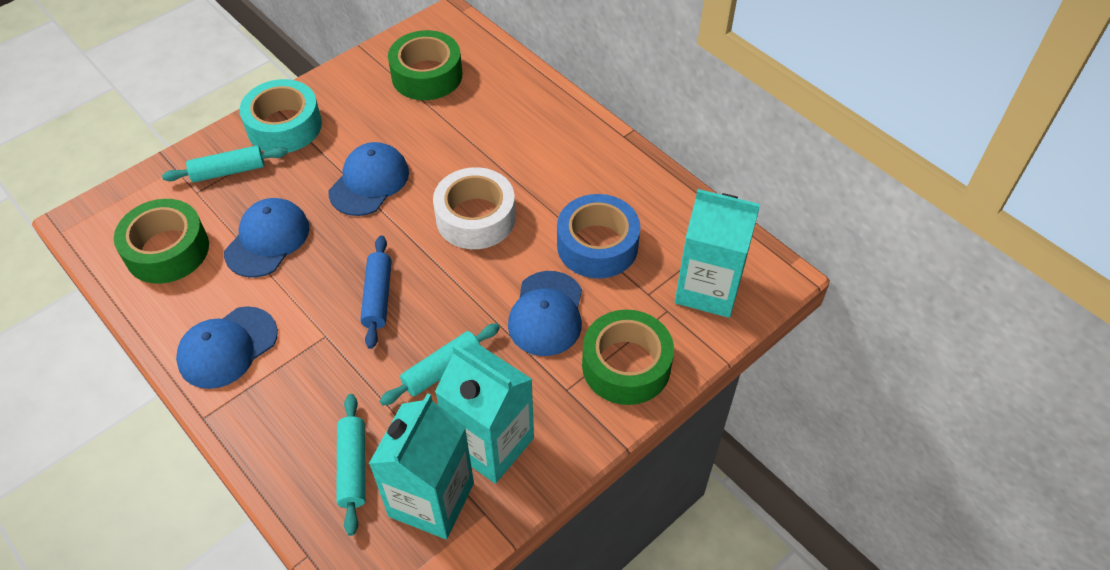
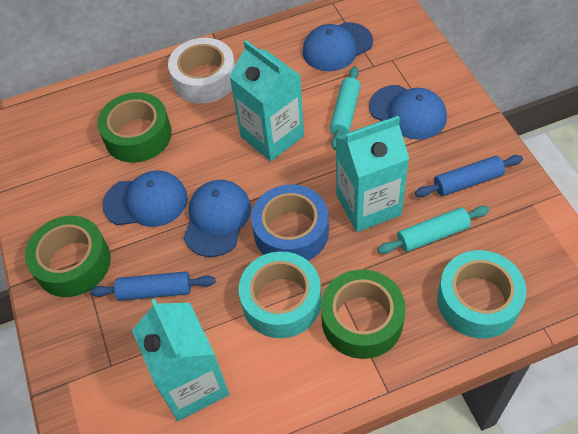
blue rolling pin: 1 -> 2
turquoise rolling pin: 3 -> 2
turquoise tape: 1 -> 2

